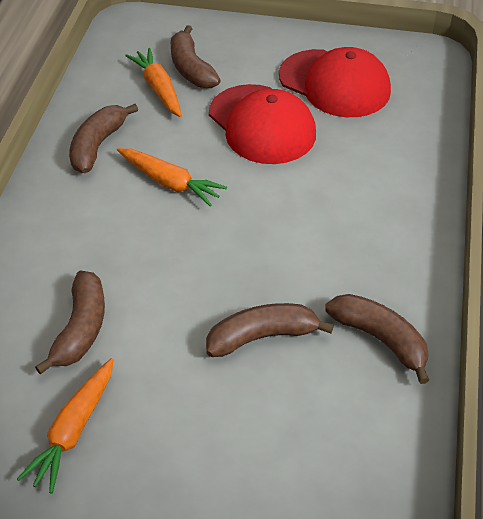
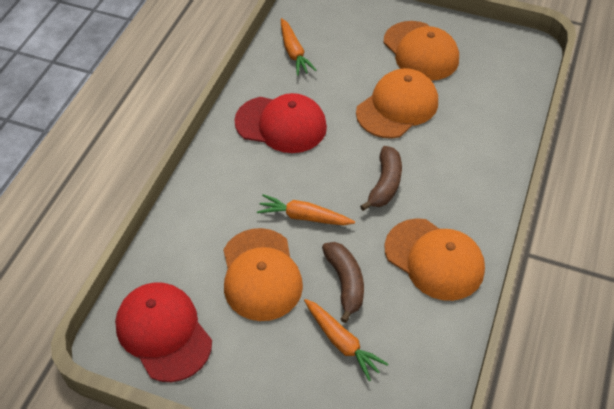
brown banana: 5 -> 2
orange cap: 0 -> 4

